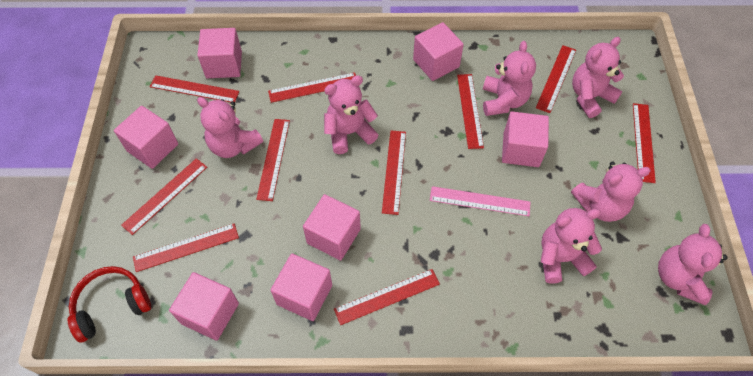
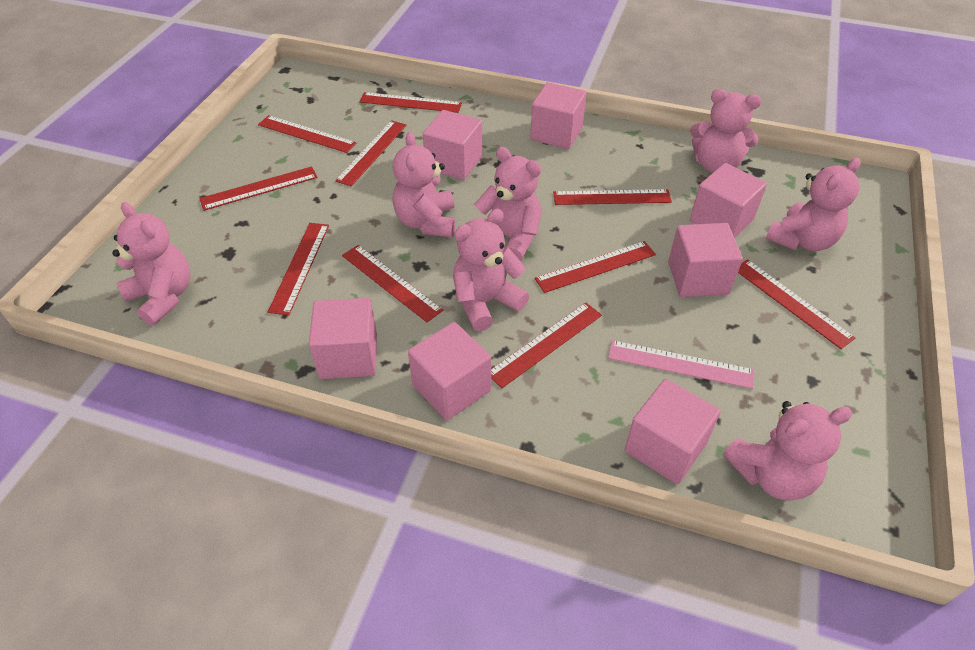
red headphones: 1 -> 0

